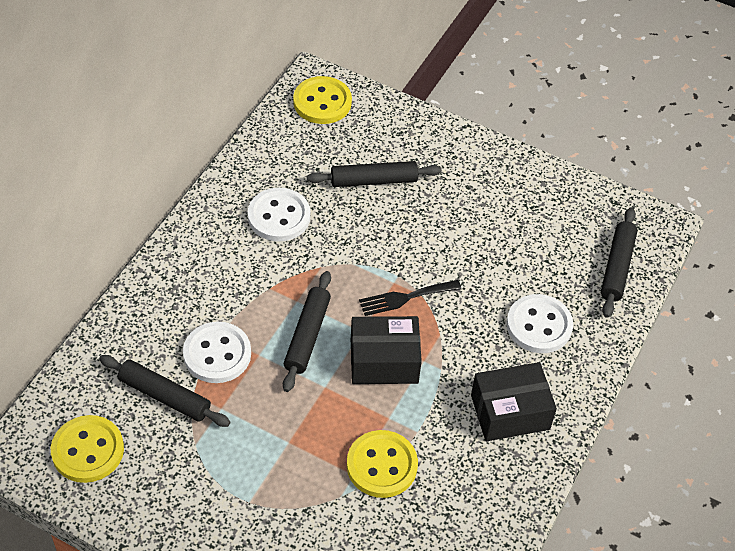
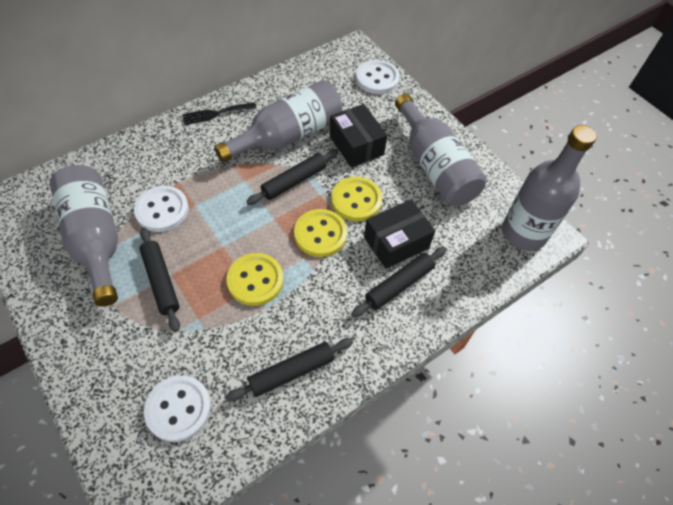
grey bottle: 0 -> 4

